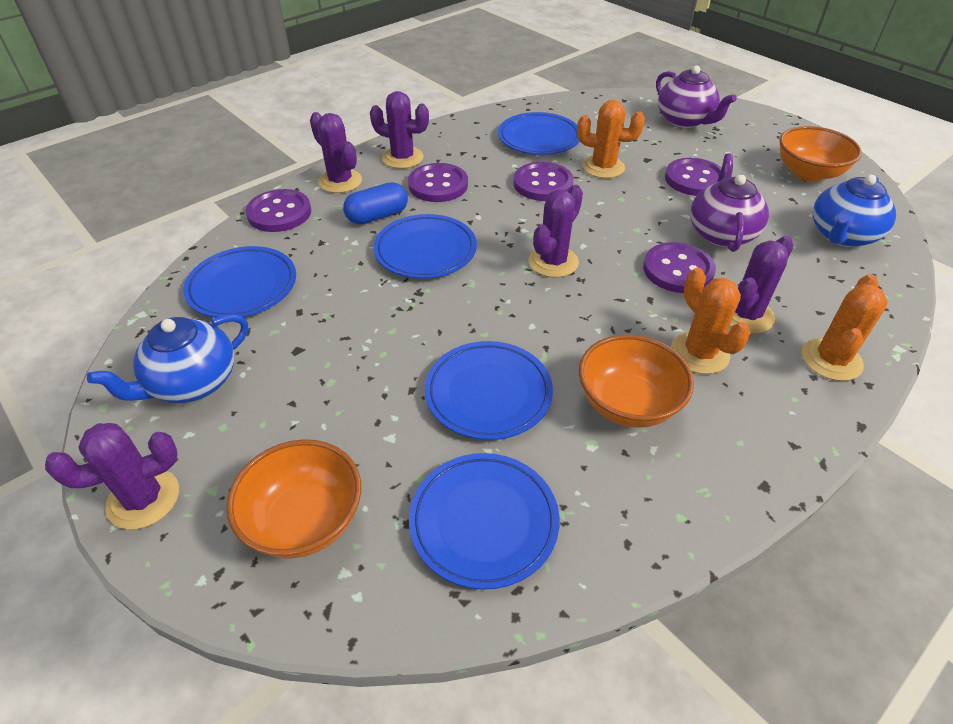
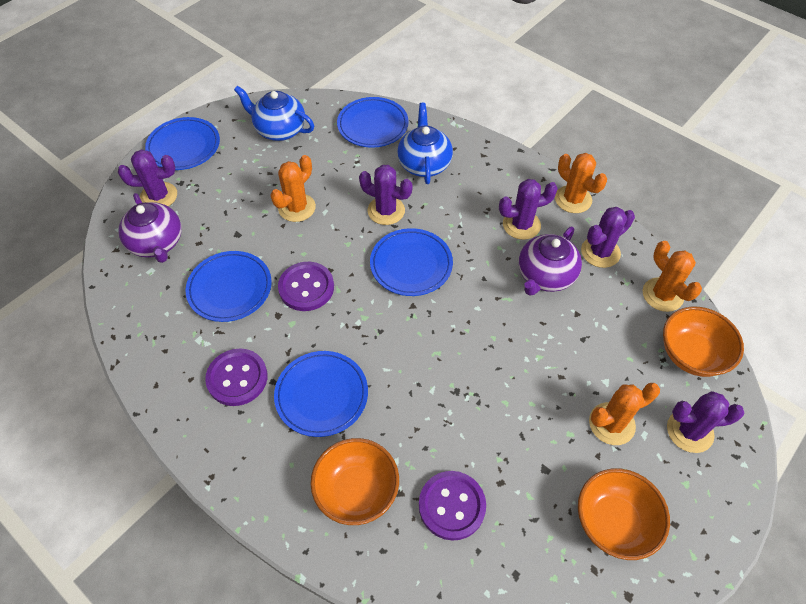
blue capsule: 1 -> 0
orange cactus: 3 -> 4
purple button: 5 -> 3

